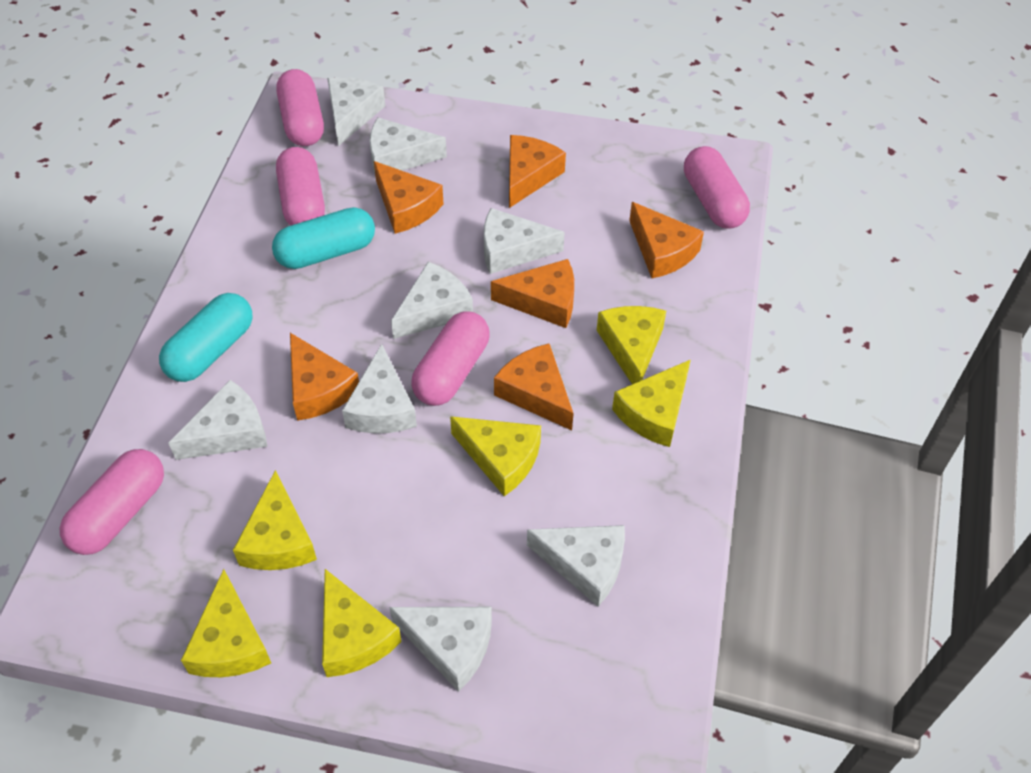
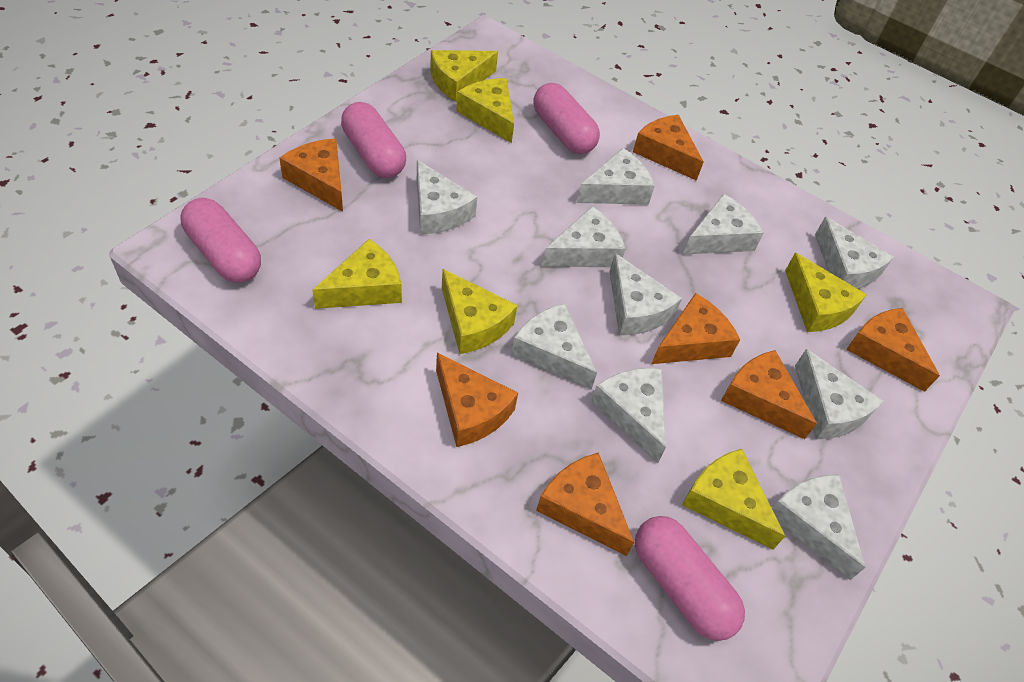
orange cheese: 6 -> 7
pink capsule: 5 -> 4
turquoise capsule: 2 -> 0
white cheese: 8 -> 10

